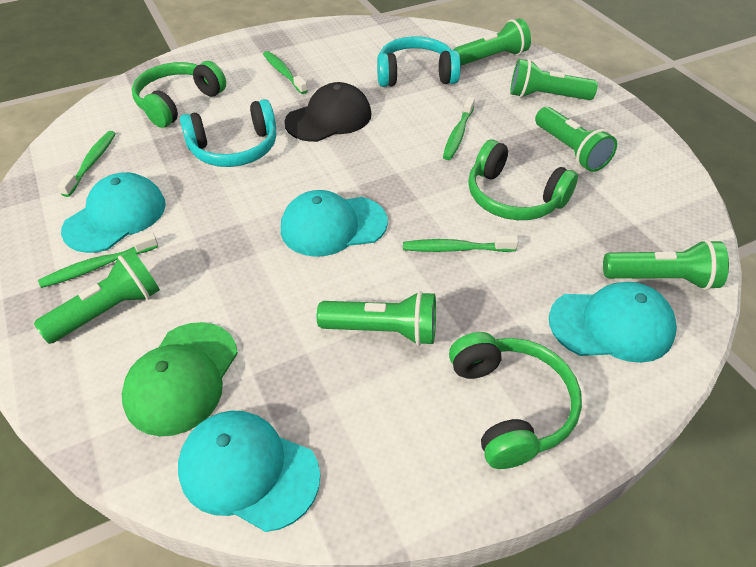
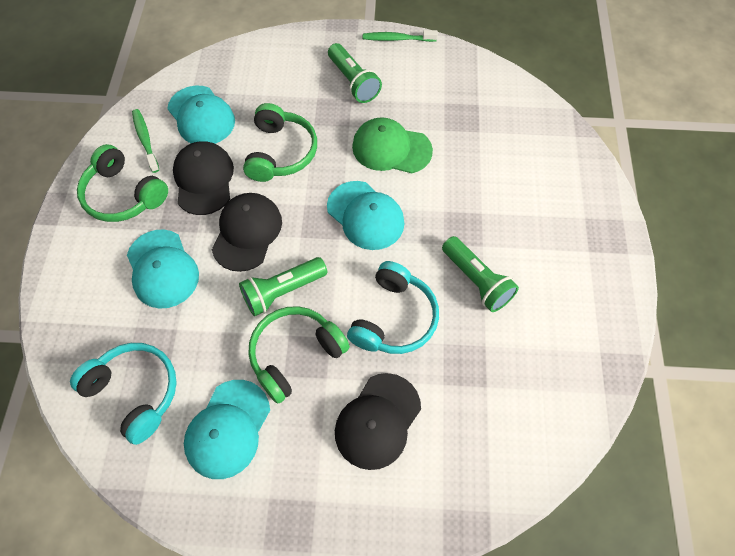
black cap: 1 -> 3
green flashlight: 6 -> 3
green toothbrush: 5 -> 2

